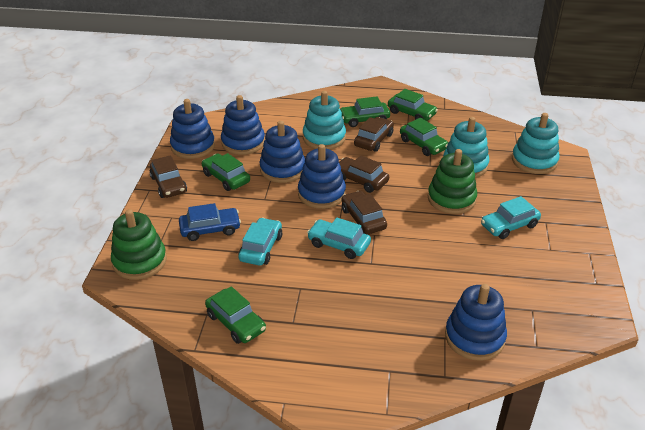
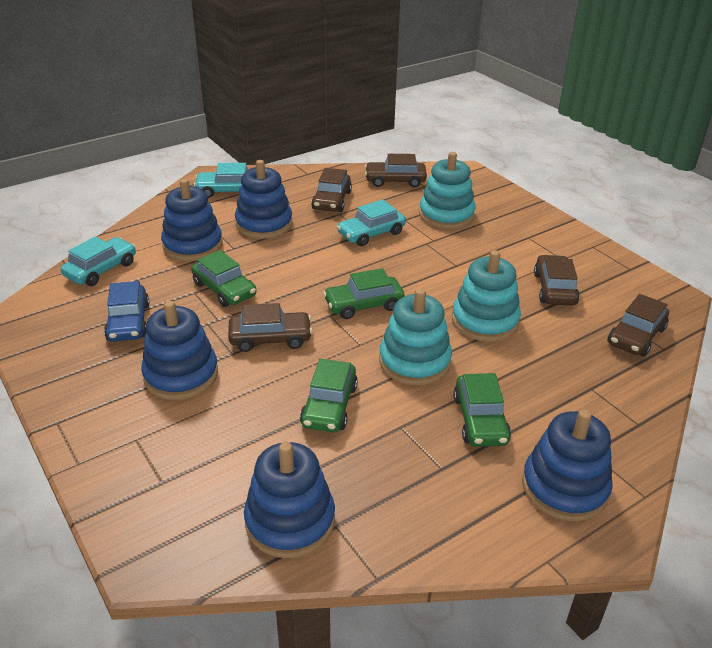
brown car: 4 -> 5
green car: 5 -> 4
green stacking toy: 2 -> 0

